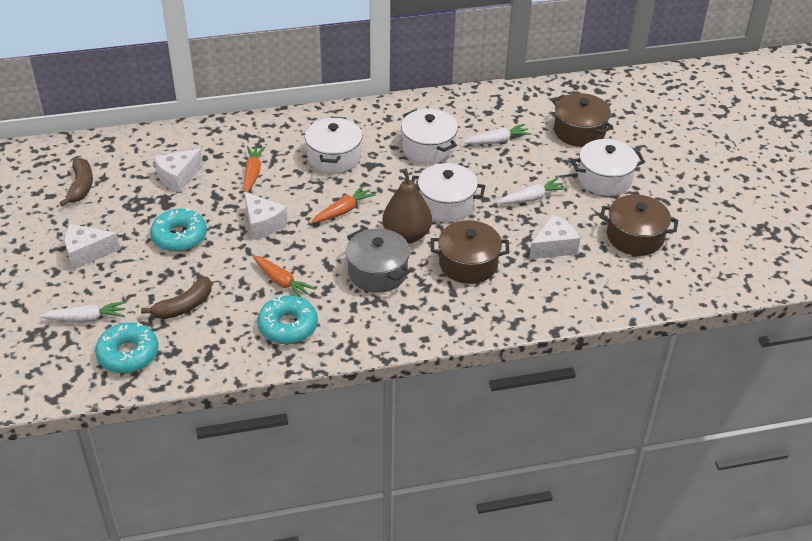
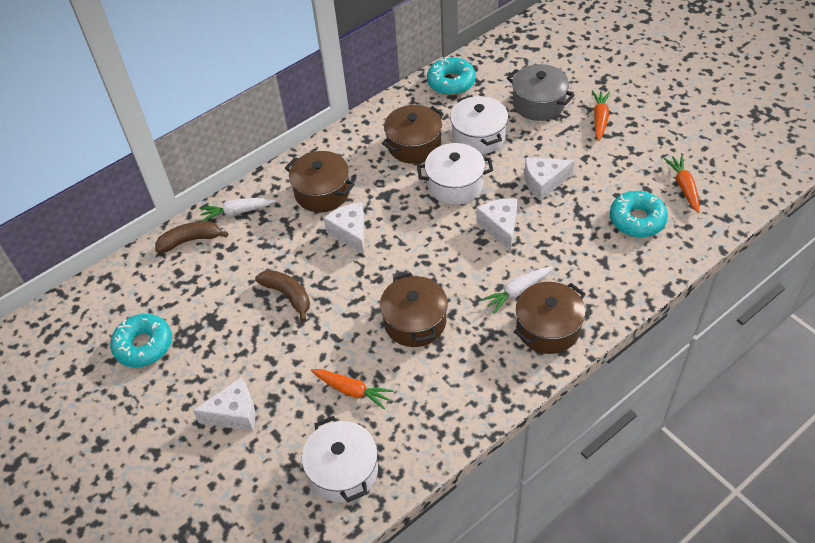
brown pear: 1 -> 0
brown pot: 3 -> 4
white carrot: 3 -> 2
white pot: 4 -> 3

